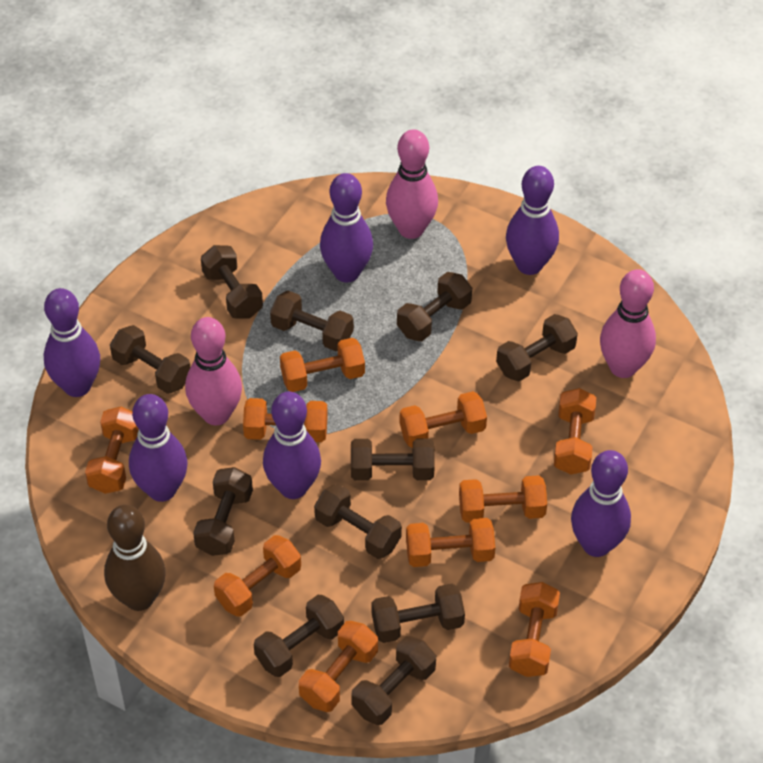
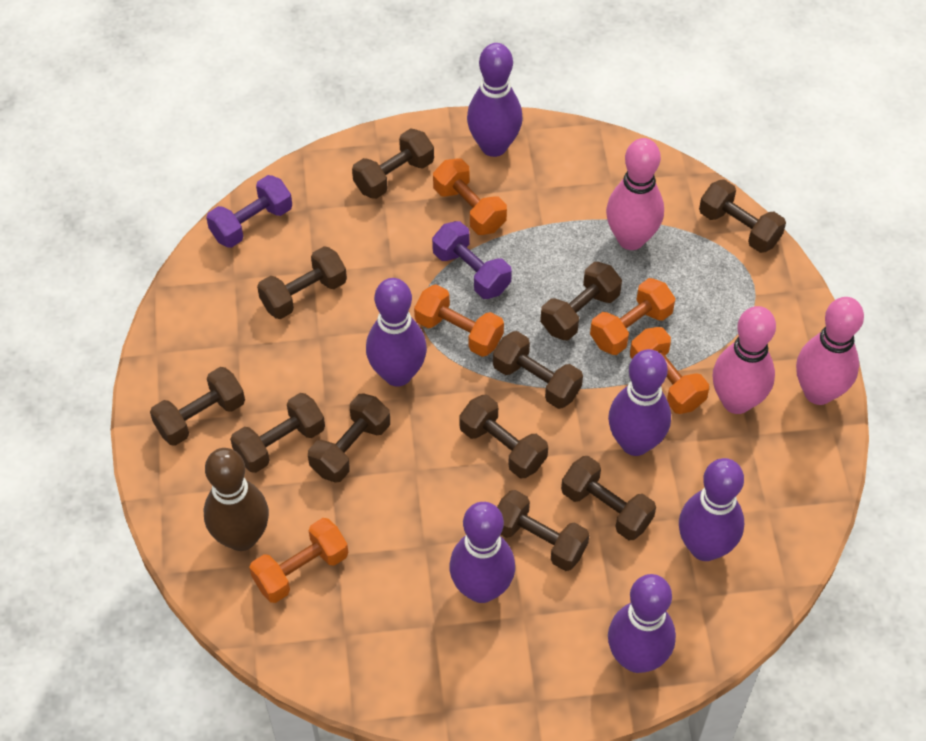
orange dumbbell: 10 -> 5
purple dumbbell: 0 -> 2

